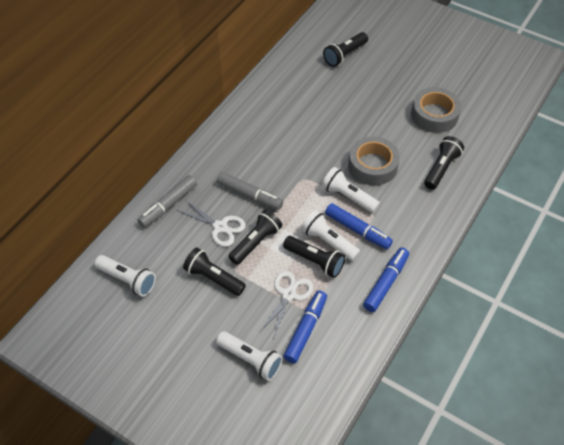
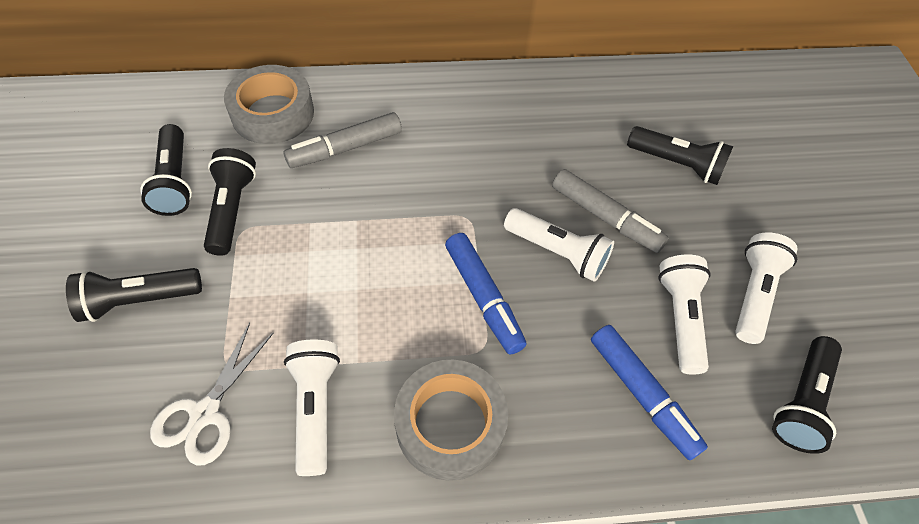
blue marker: 3 -> 2
white scissors: 2 -> 1

